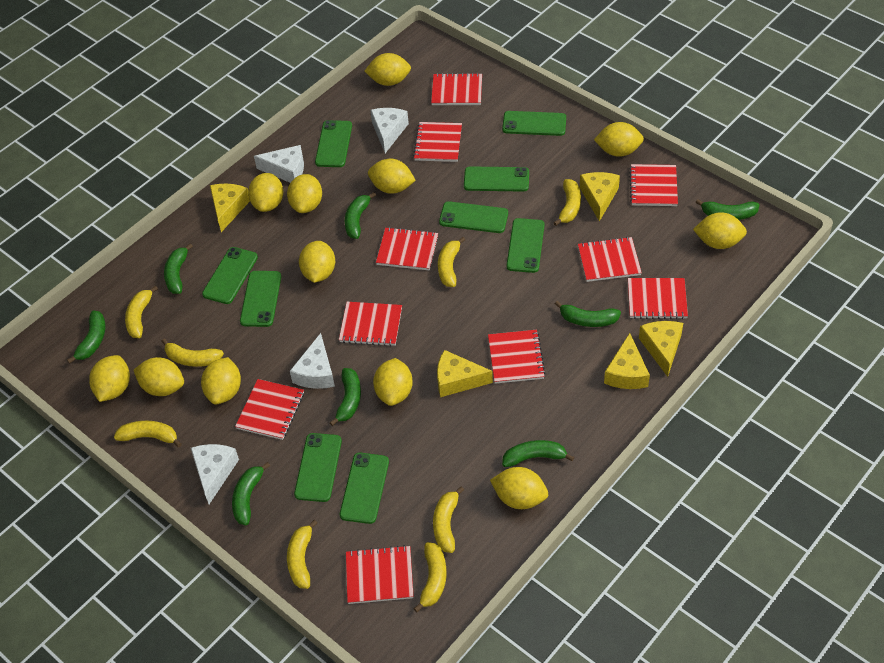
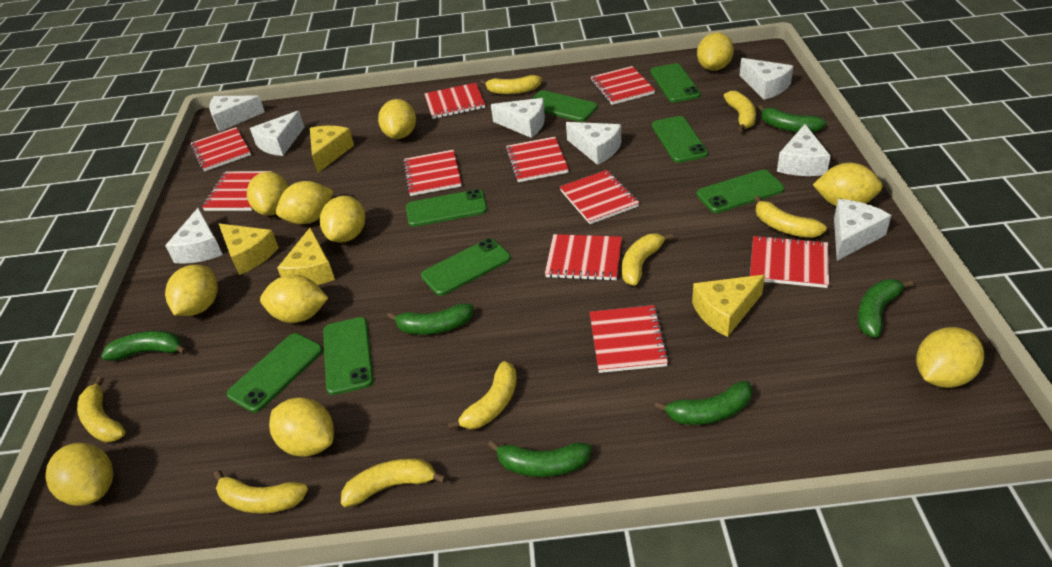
green banana: 8 -> 6
green phone: 9 -> 8
white cheese: 4 -> 8
yellow cheese: 5 -> 4
yellow lemon: 12 -> 11

